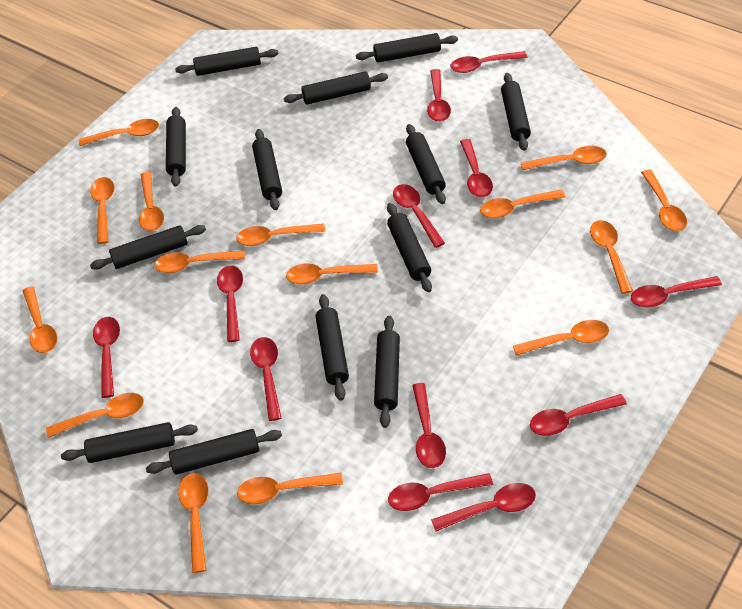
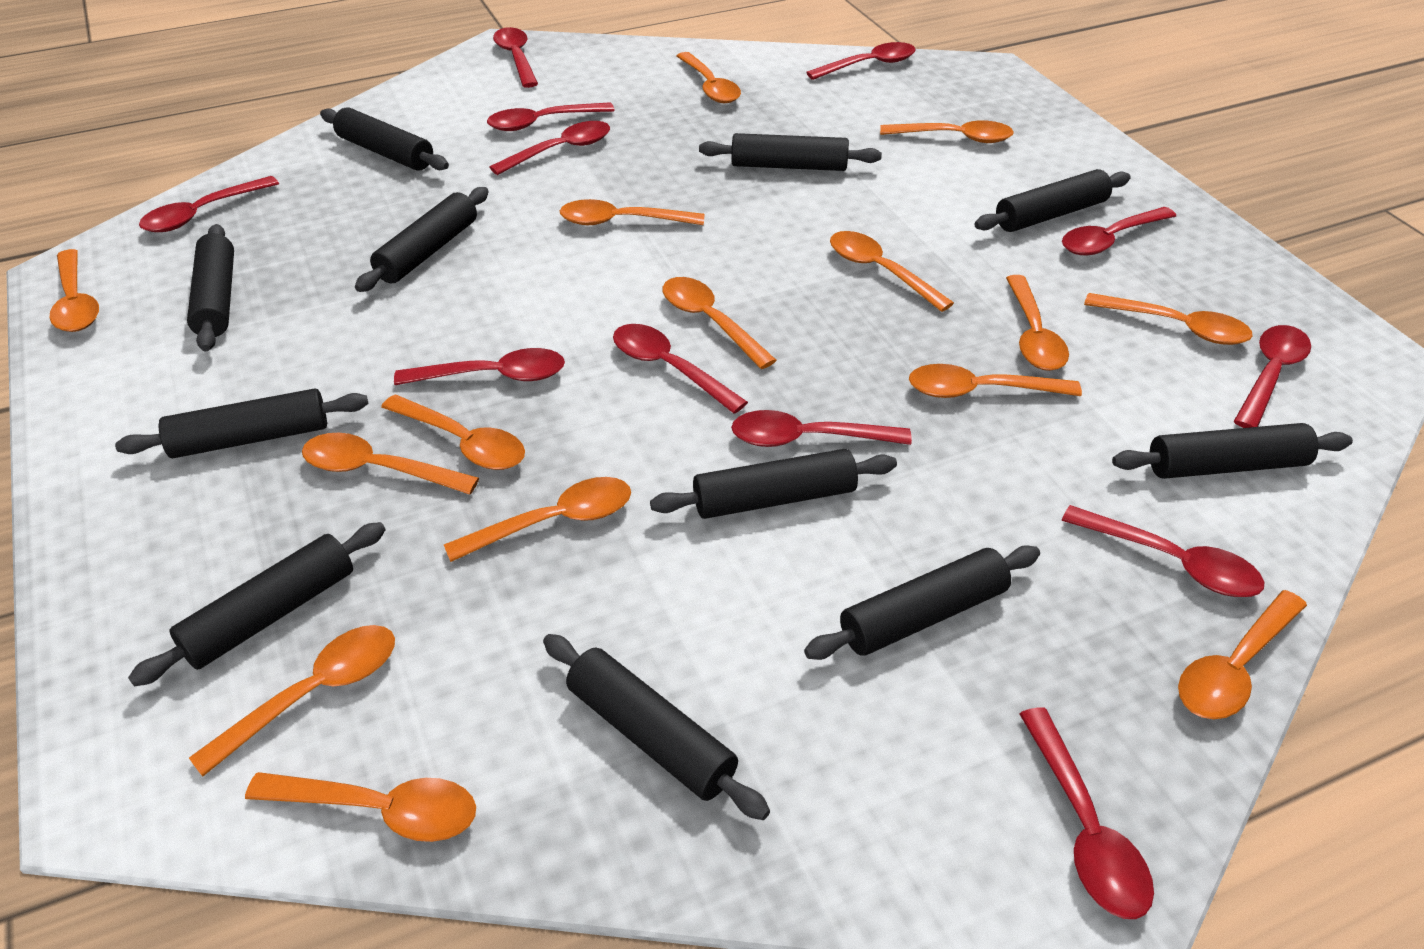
black rolling pin: 13 -> 11

